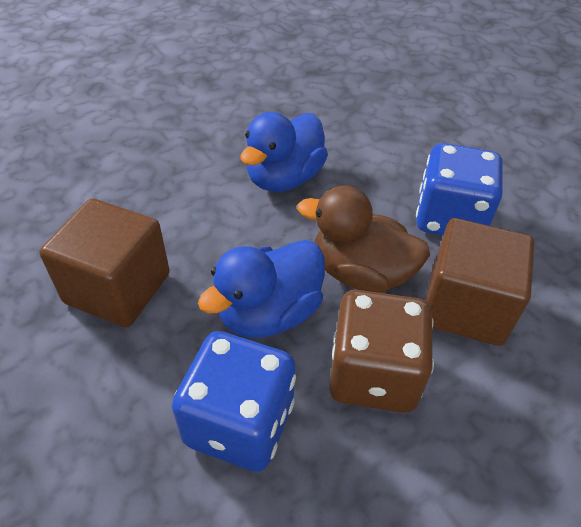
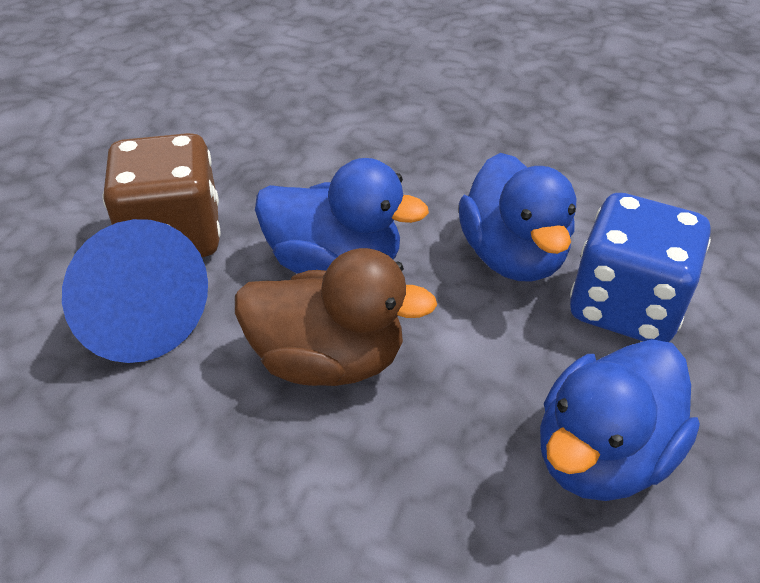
blue cone: 0 -> 1
blue dice: 2 -> 1
blue duck: 2 -> 3
brown cube: 2 -> 0

